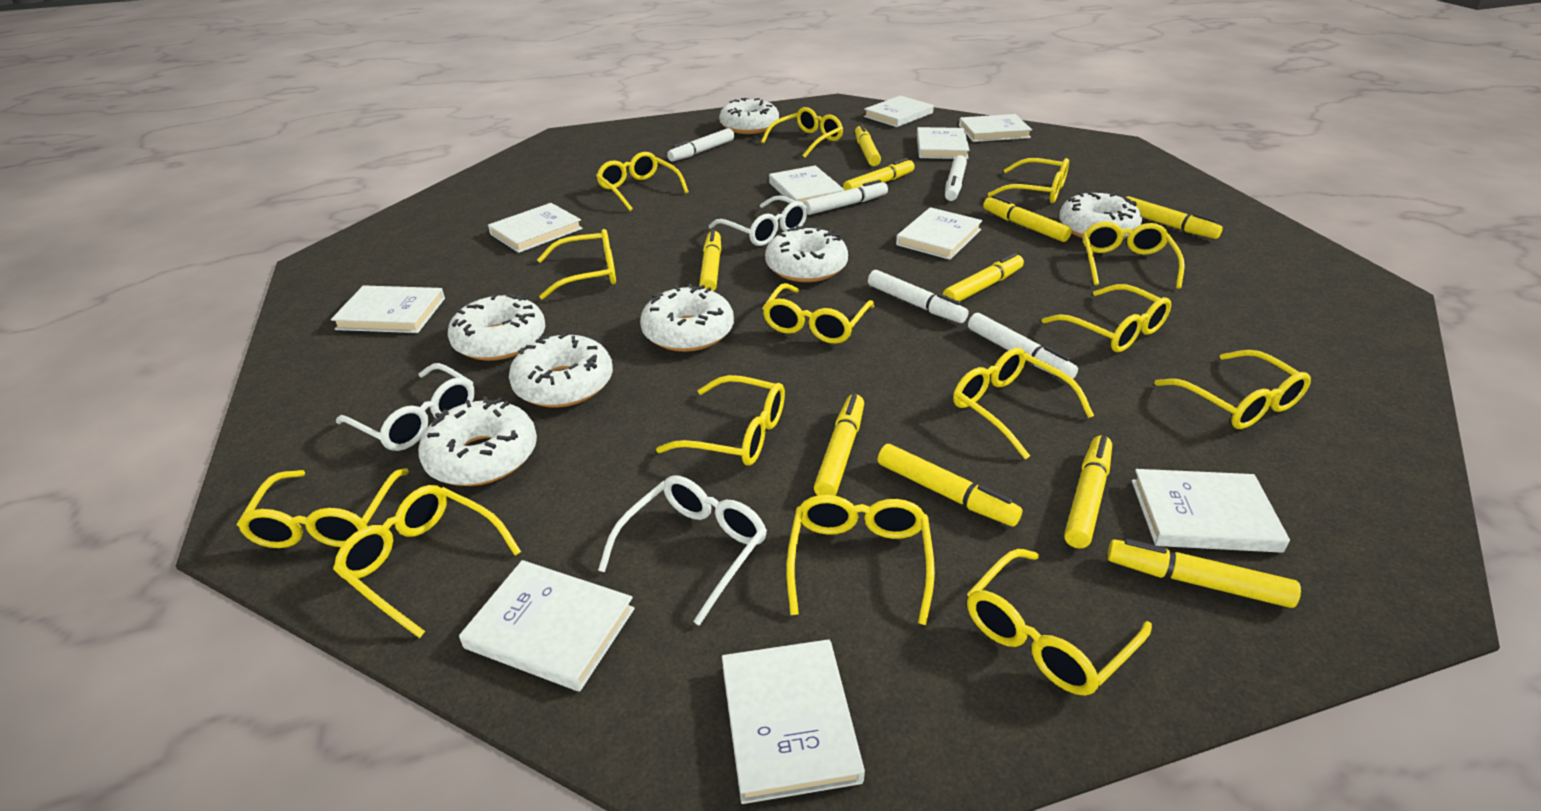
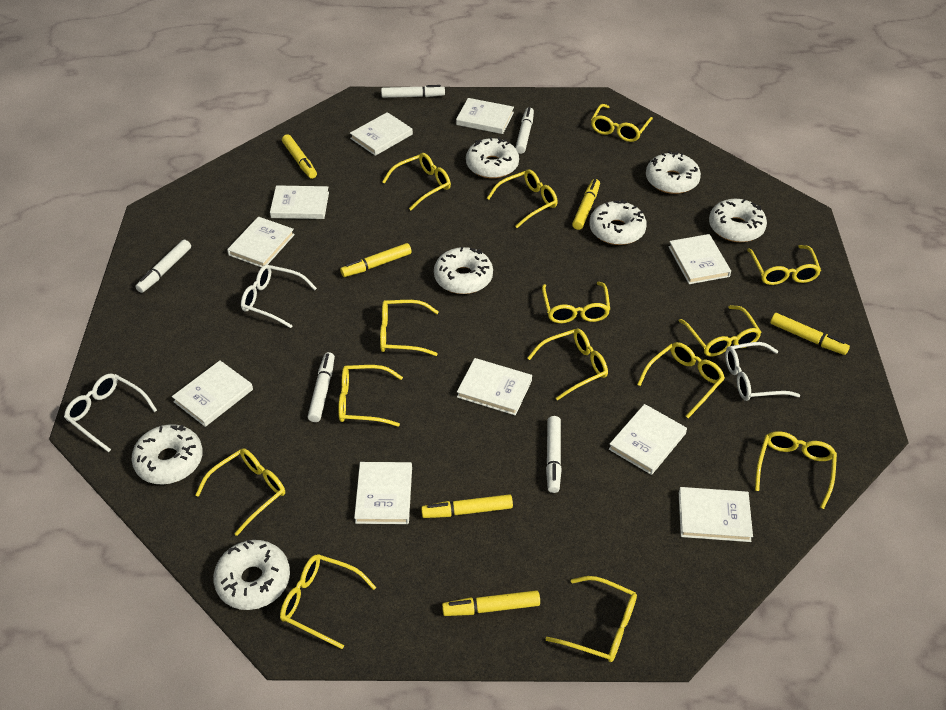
yellow marker: 10 -> 6

